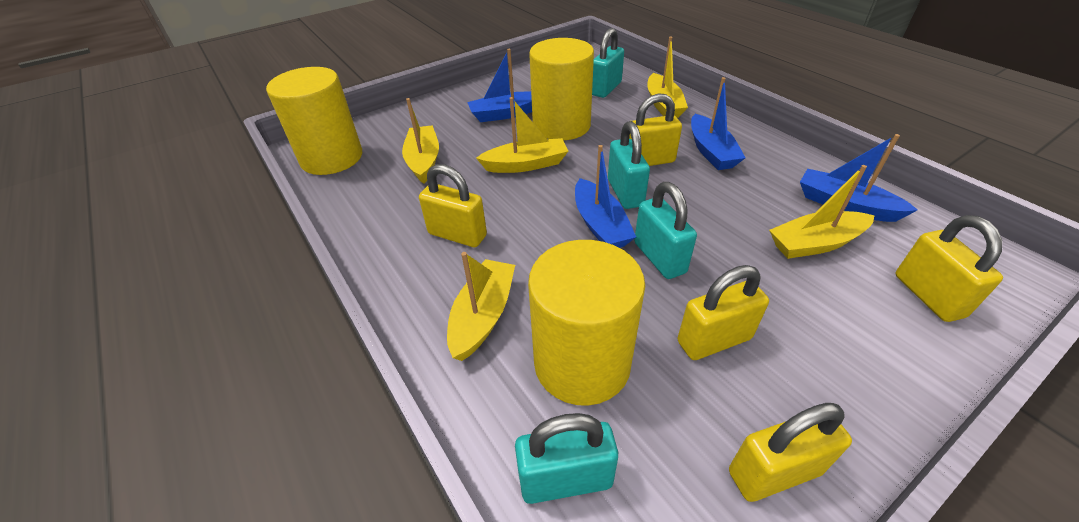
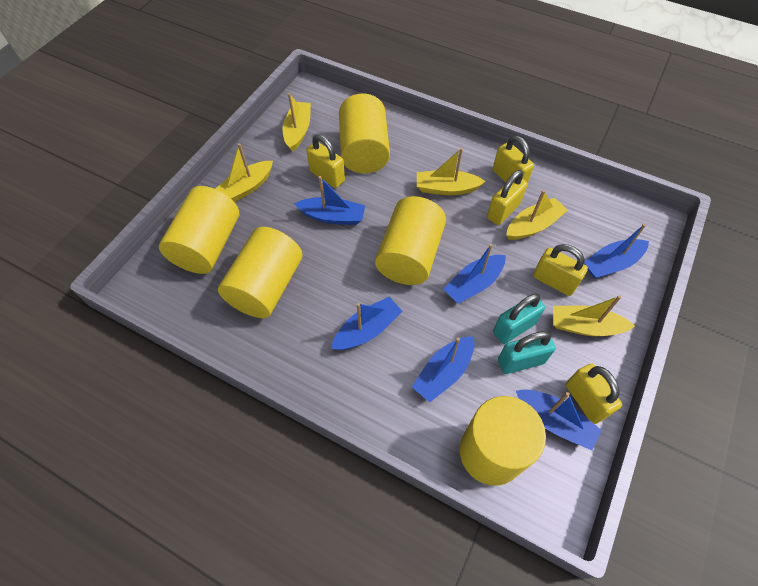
blue boat: 4 -> 6
turquoise padlock: 4 -> 2
yellow cylinder: 3 -> 5

